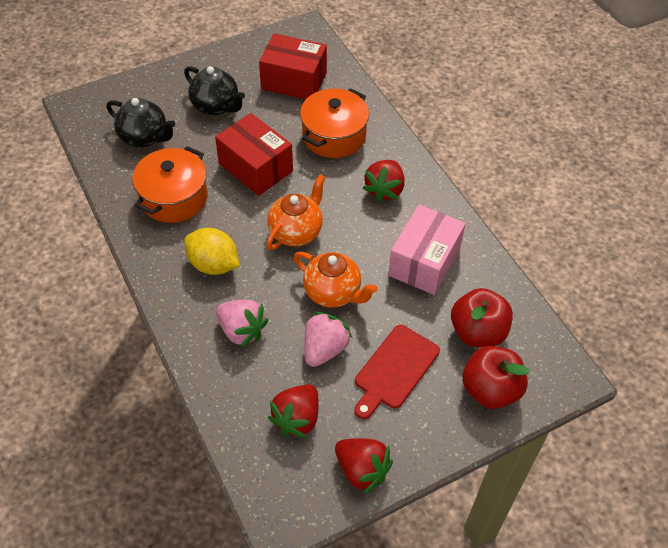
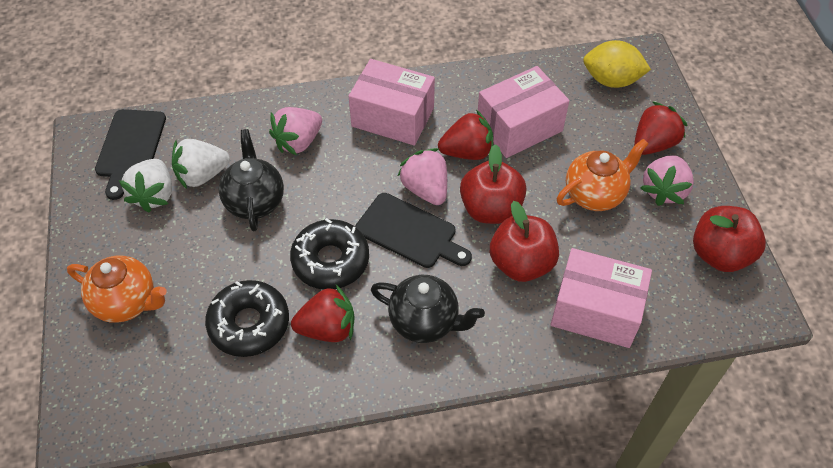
black cutting board: 0 -> 2
black donut: 0 -> 2
orange pot: 2 -> 0
pink box: 1 -> 3
pink strawberry: 2 -> 3
red apple: 2 -> 3
red box: 2 -> 0
red cutting board: 1 -> 0
white strawberry: 0 -> 2

